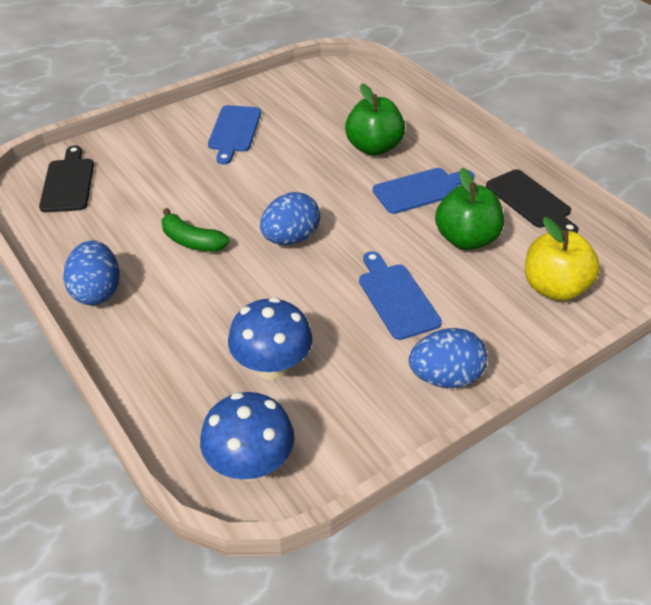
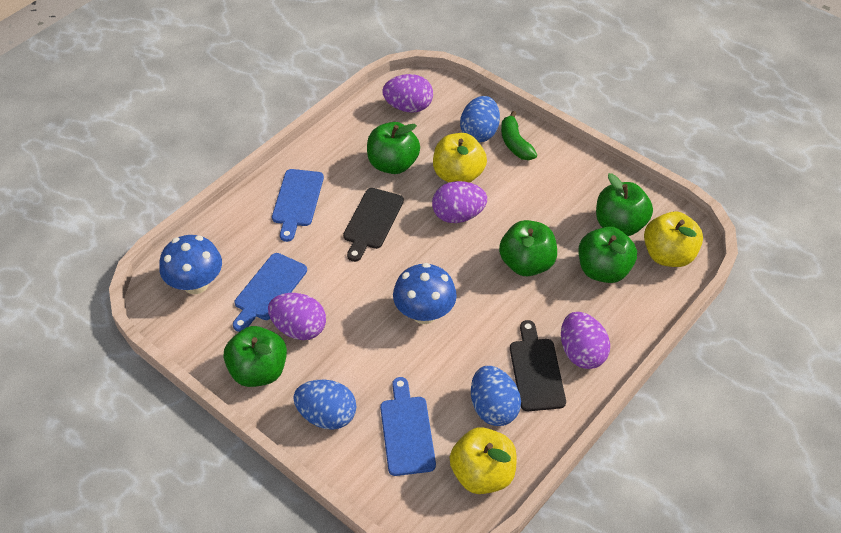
green apple: 2 -> 5
purple egg: 0 -> 4
yellow apple: 1 -> 3

